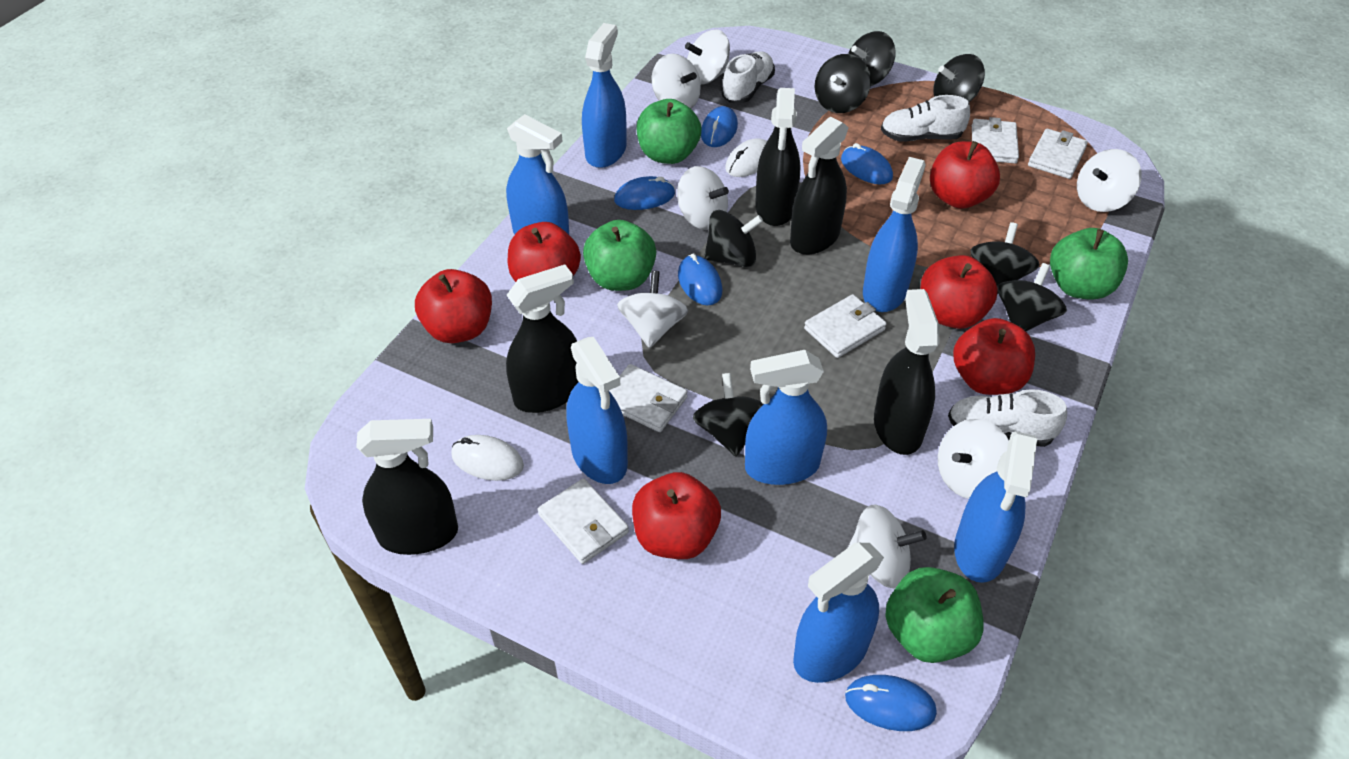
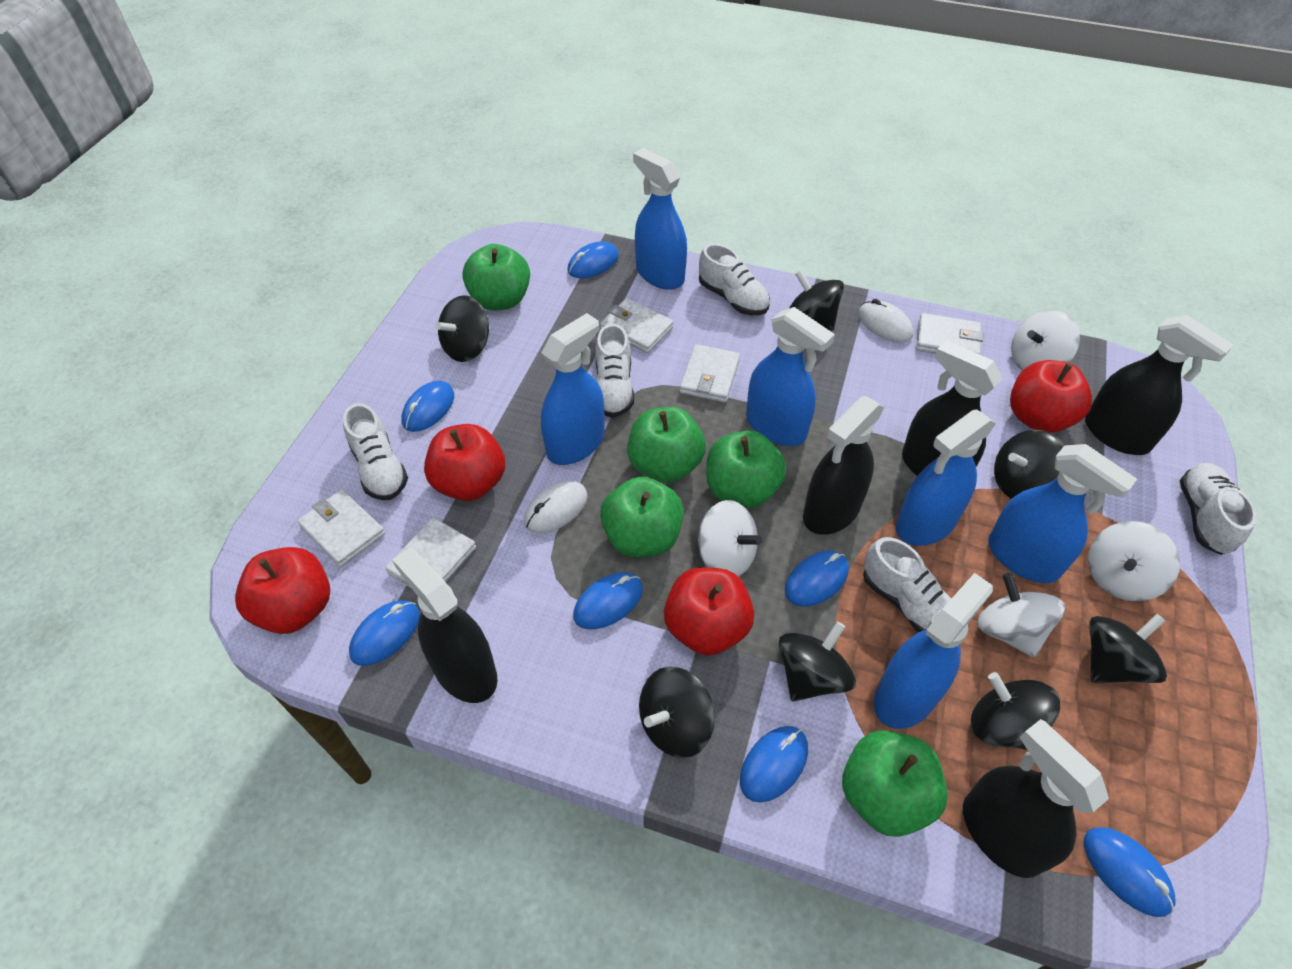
blue mouse: 5 -> 7
blue spray bottle: 7 -> 6
green apple: 4 -> 5
red apple: 6 -> 4
white shoe: 3 -> 5
white spinning top: 7 -> 4

